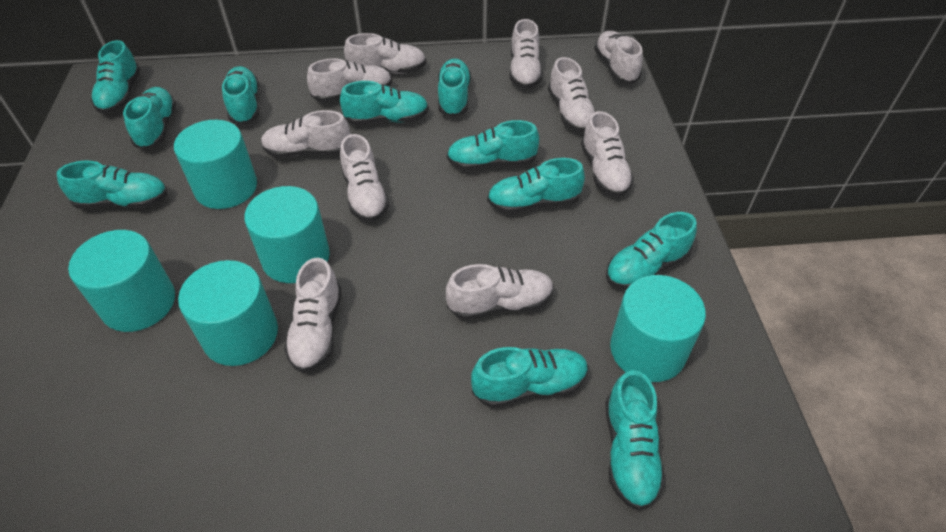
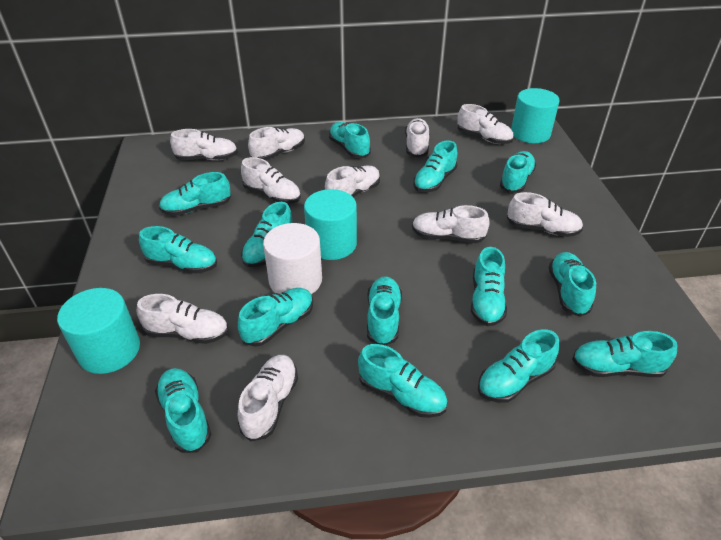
turquoise cylinder: 5 -> 3
turquoise shoe: 11 -> 14
white cylinder: 0 -> 1

